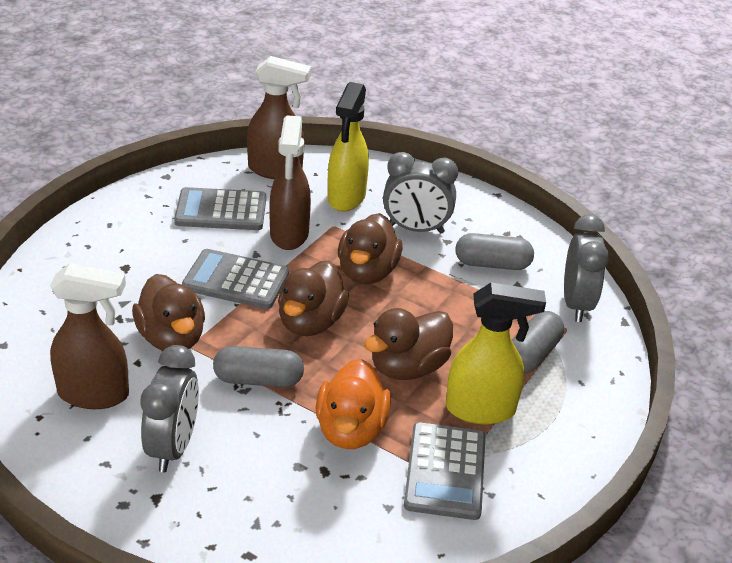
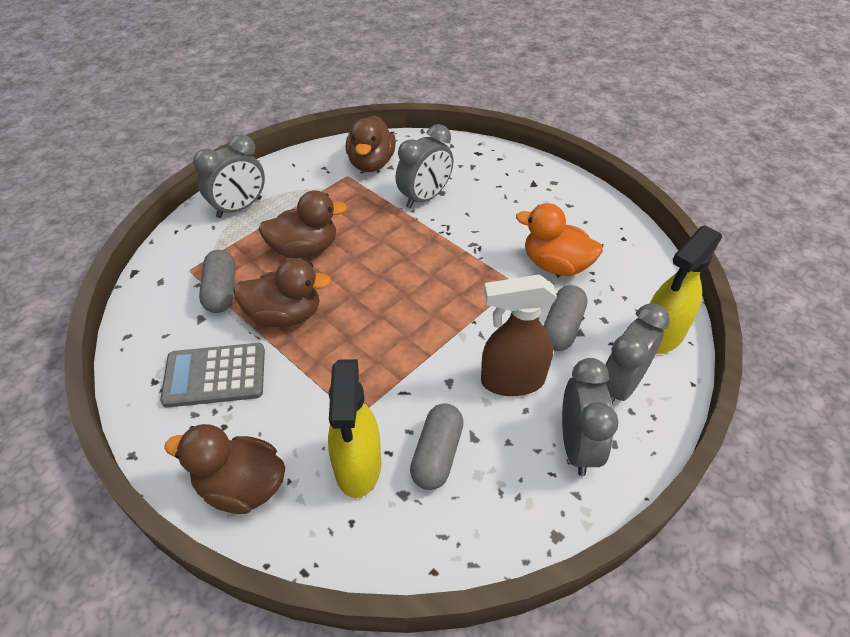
brown spray bottle: 3 -> 1
grey calculator: 3 -> 1
grey clock: 3 -> 4

